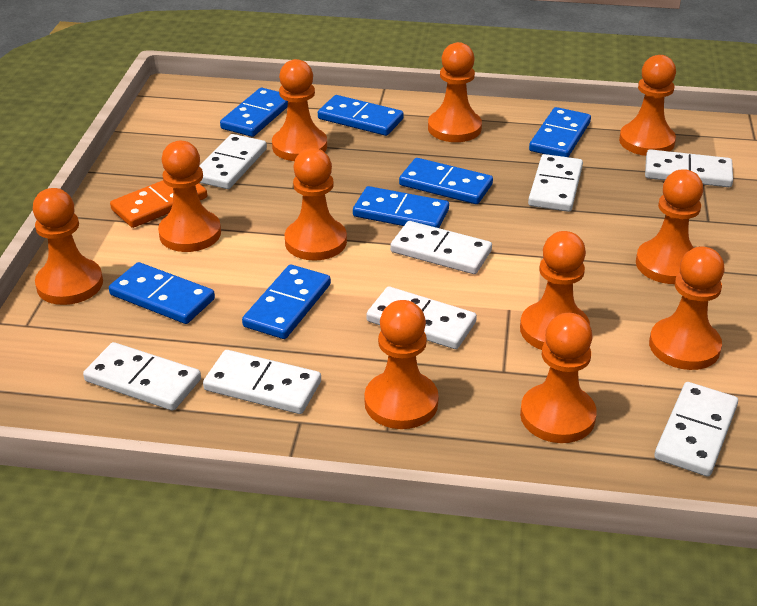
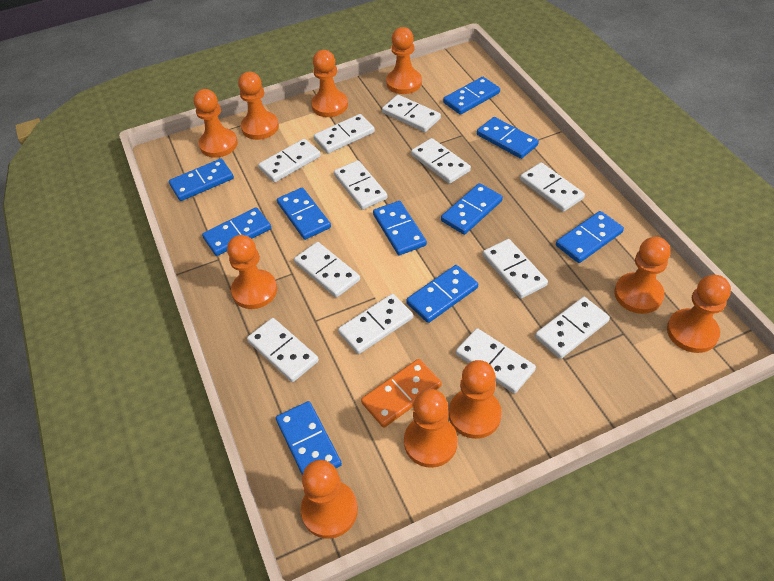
blue domino: 7 -> 10
orange pawn: 11 -> 10
white domino: 8 -> 12

